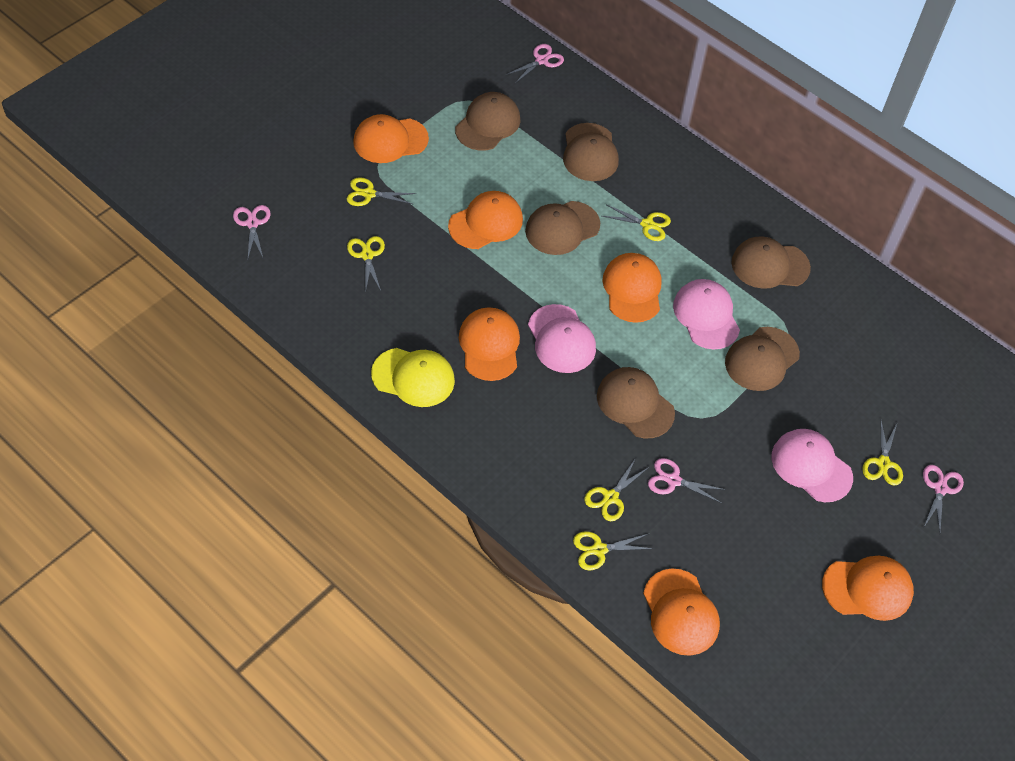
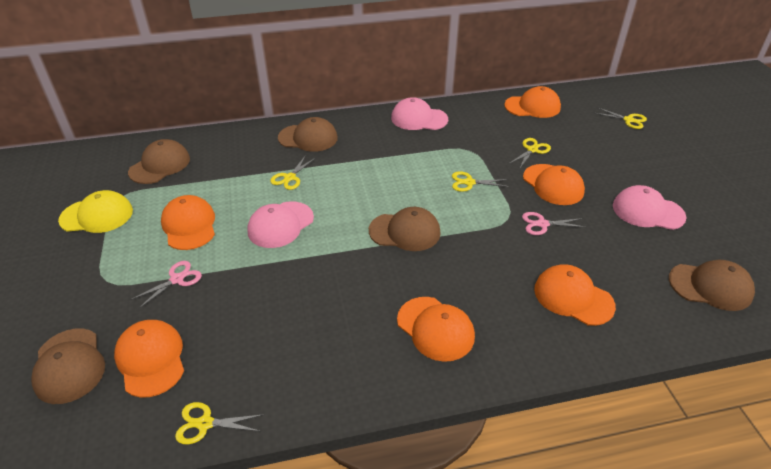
brown cap: 6 -> 5
pink scissors: 4 -> 2
yellow scissors: 6 -> 5

